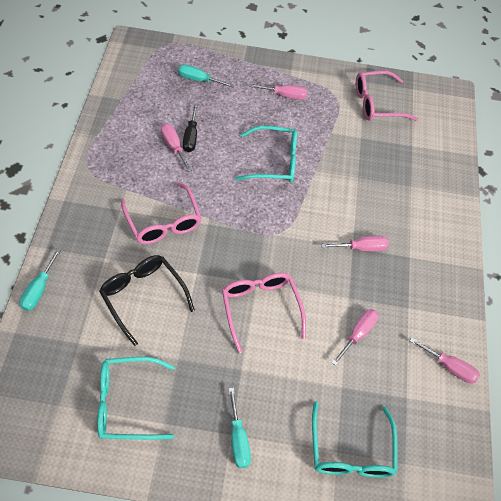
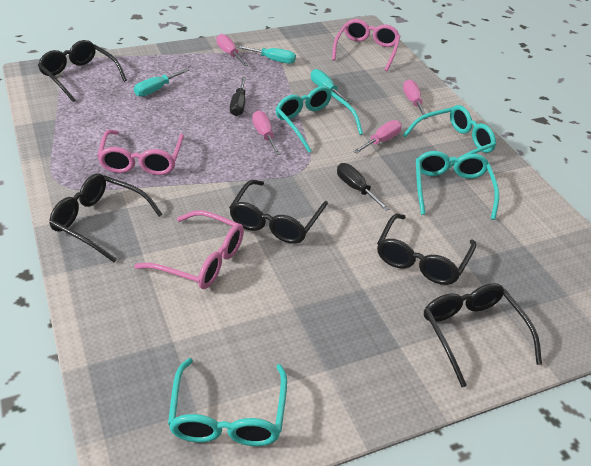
black glasses: 1 -> 5
black screwdriver: 1 -> 2
pink screwdriver: 5 -> 4
turquoise glasses: 3 -> 4

